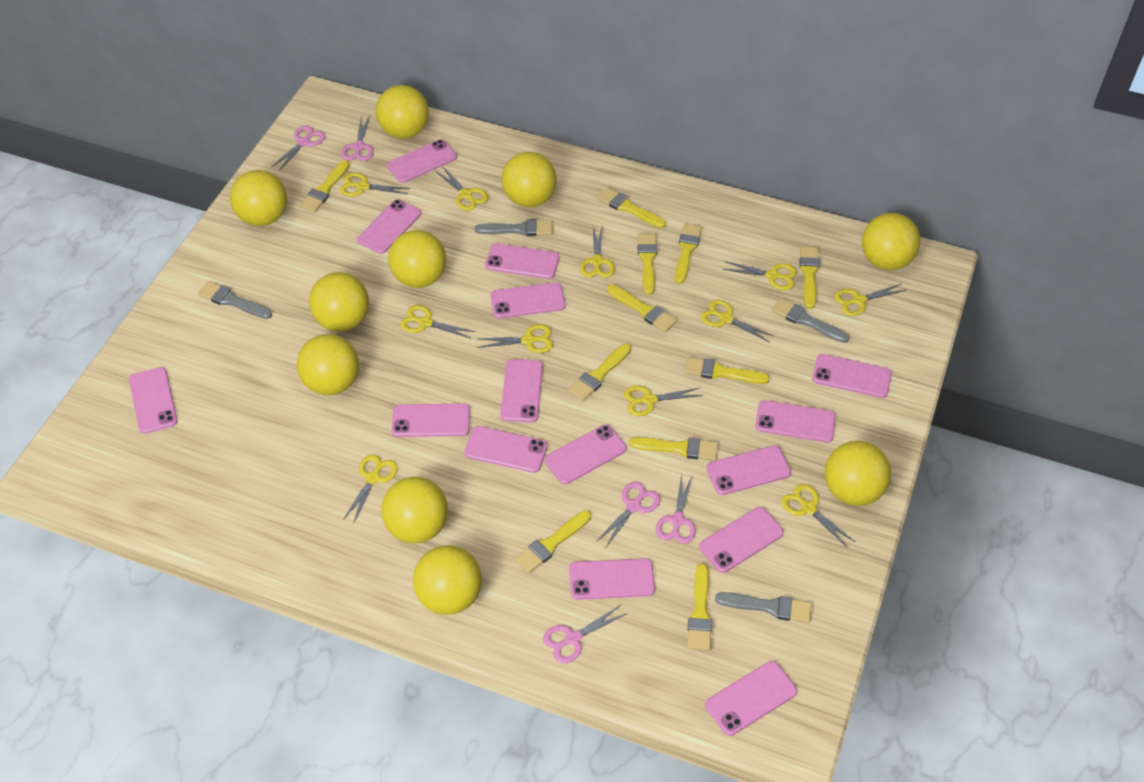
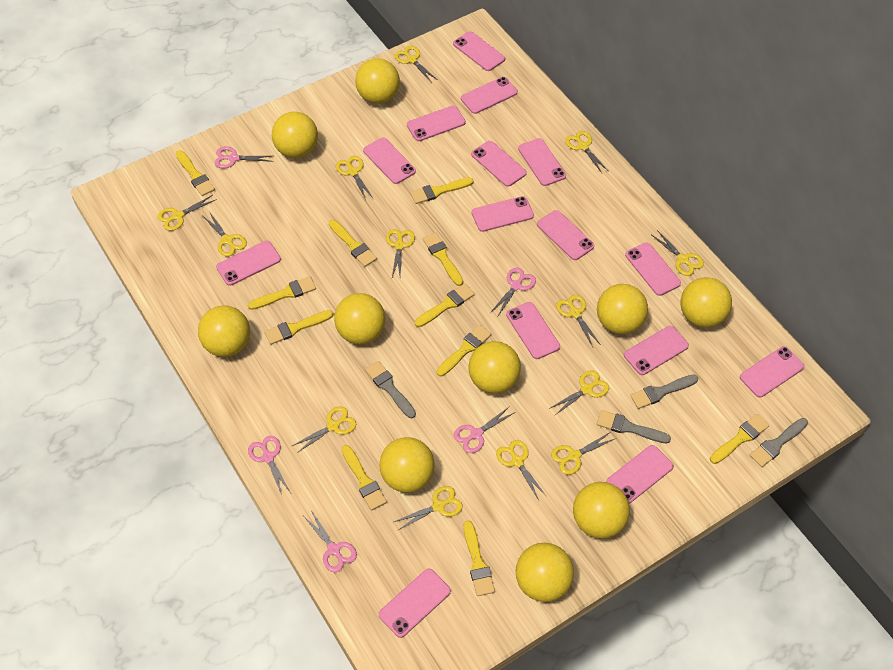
yellow scissors: 11 -> 13

